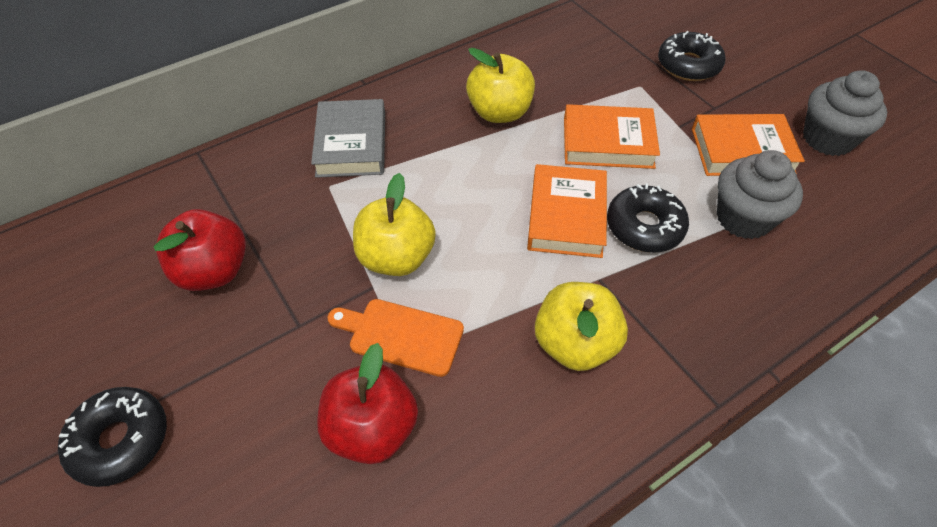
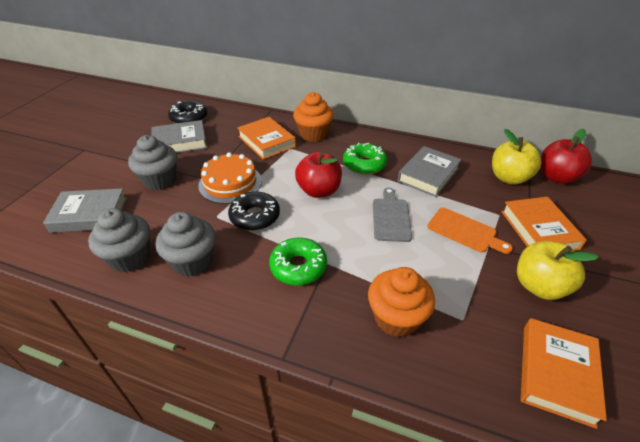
black donut: 3 -> 2
green donut: 0 -> 2
grey book: 1 -> 3
grey cupcake: 2 -> 3
grey cutting board: 0 -> 1
orange cake: 0 -> 1
orange cupcake: 0 -> 2
yellow apple: 3 -> 2

